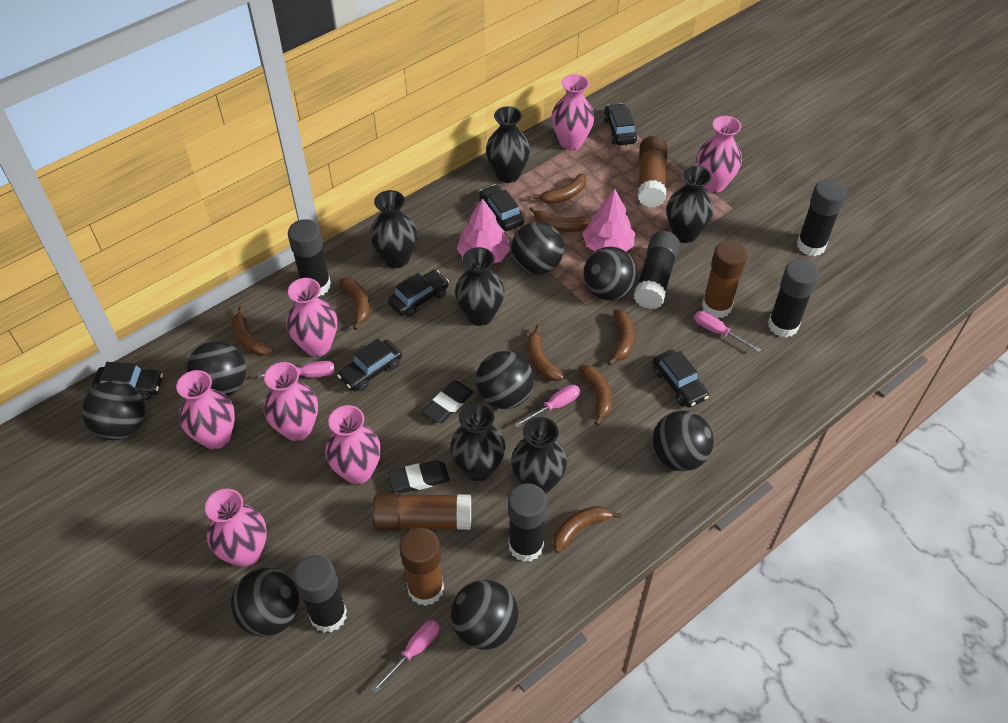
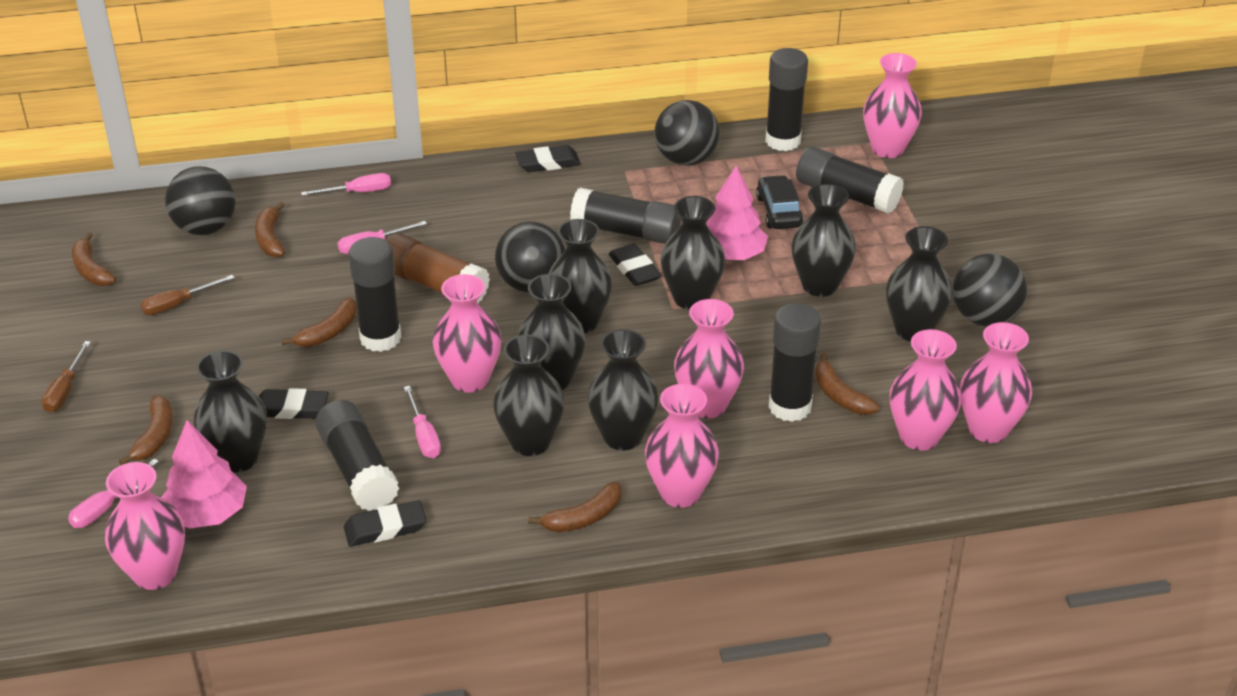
black ball: 8 -> 4
black car: 6 -> 1
black eraser: 2 -> 4
black vase: 6 -> 8
brown banana: 8 -> 6
brown glue stick: 4 -> 1
brown screwdriver: 0 -> 2

